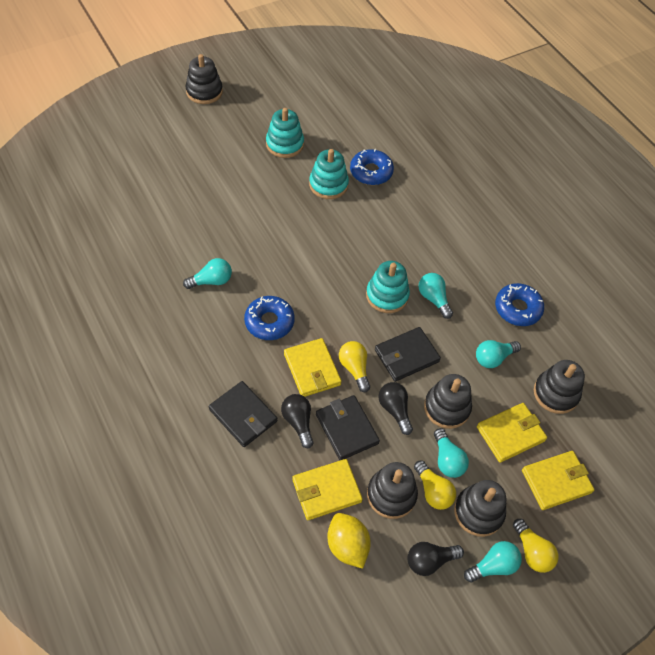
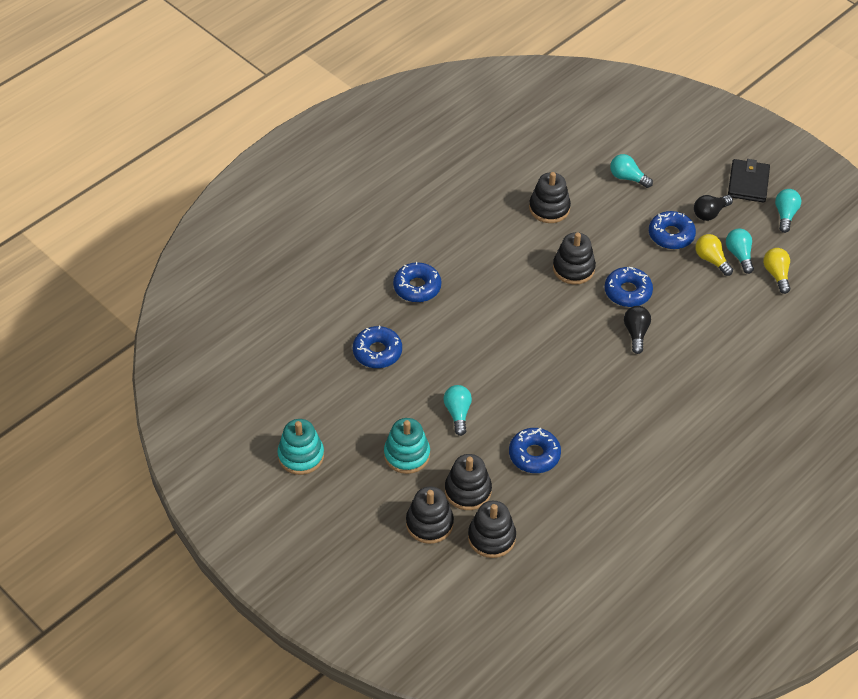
black light bulb: 3 -> 2
black wallet: 3 -> 1
blue donut: 3 -> 5
turquoise light bulb: 5 -> 4
turquoise stacking toy: 3 -> 2
yellow lemon: 1 -> 0
yellow light bulb: 3 -> 2
yellow wallet: 4 -> 0

